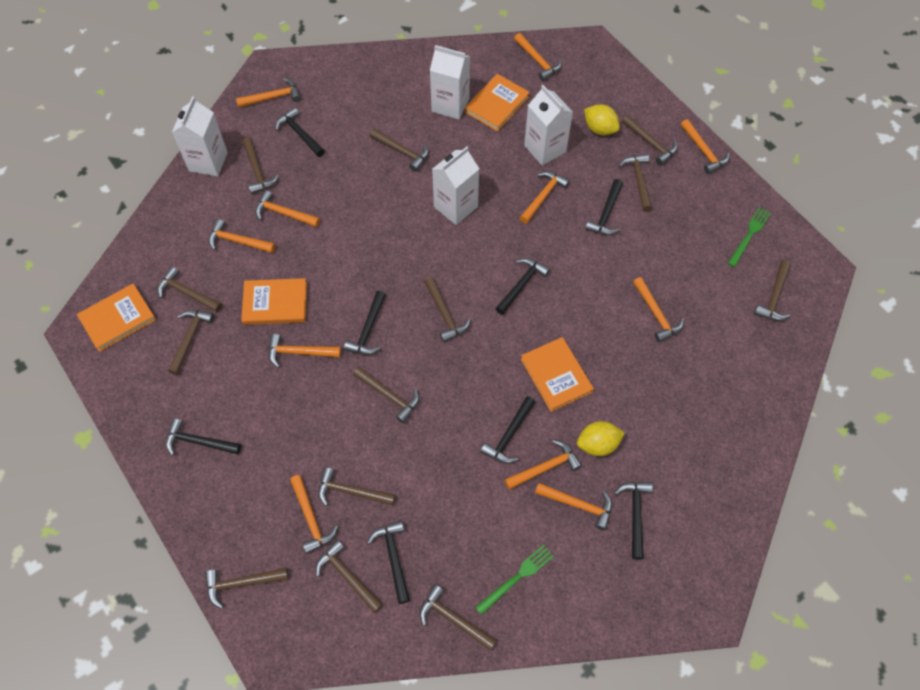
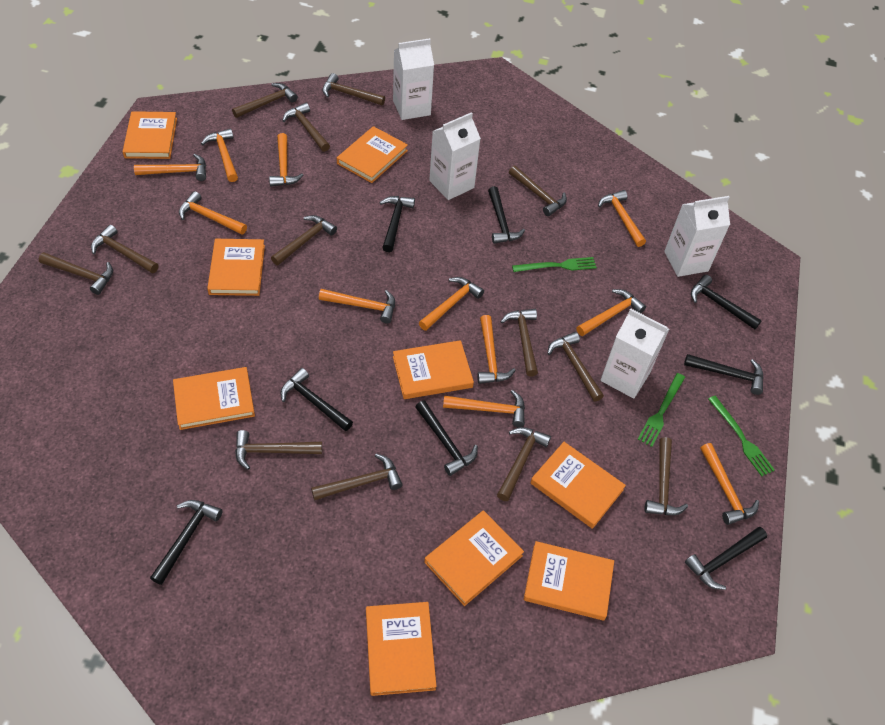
green fork: 2 -> 3
orange book: 4 -> 9
yellow lemon: 2 -> 0

